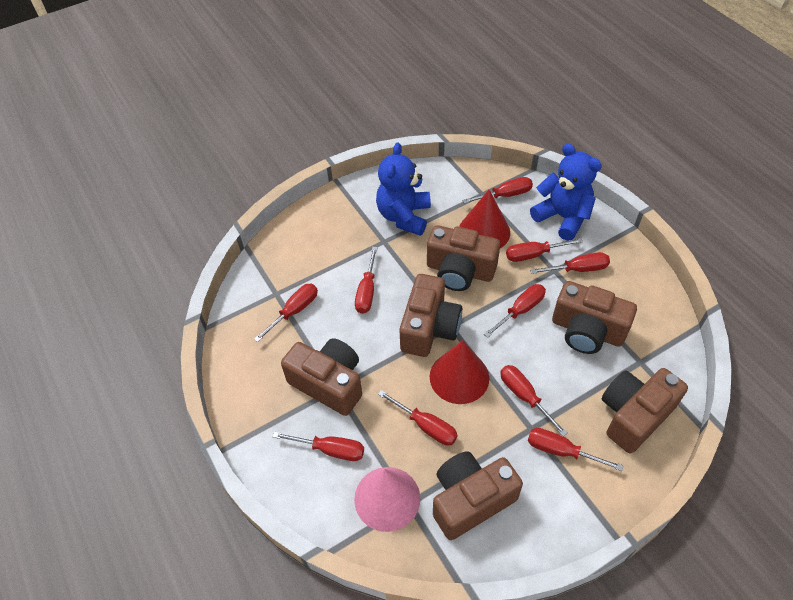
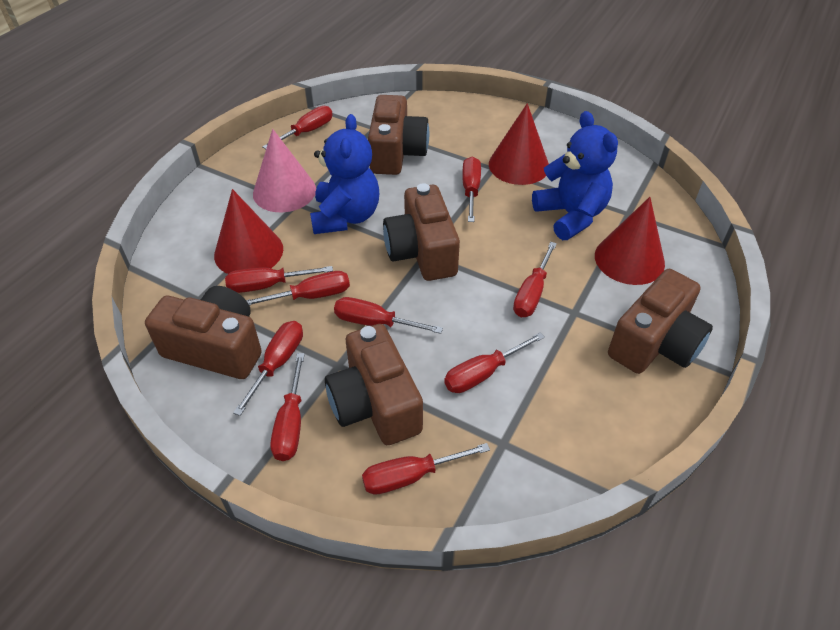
brown camera: 6 -> 5
red cone: 2 -> 3

